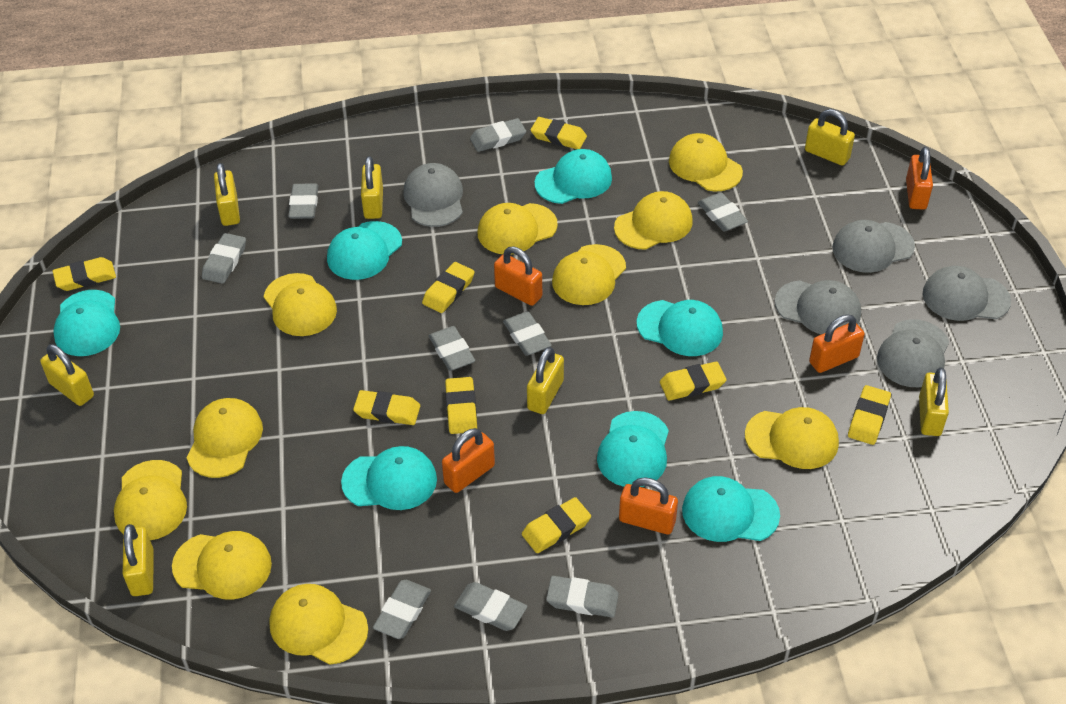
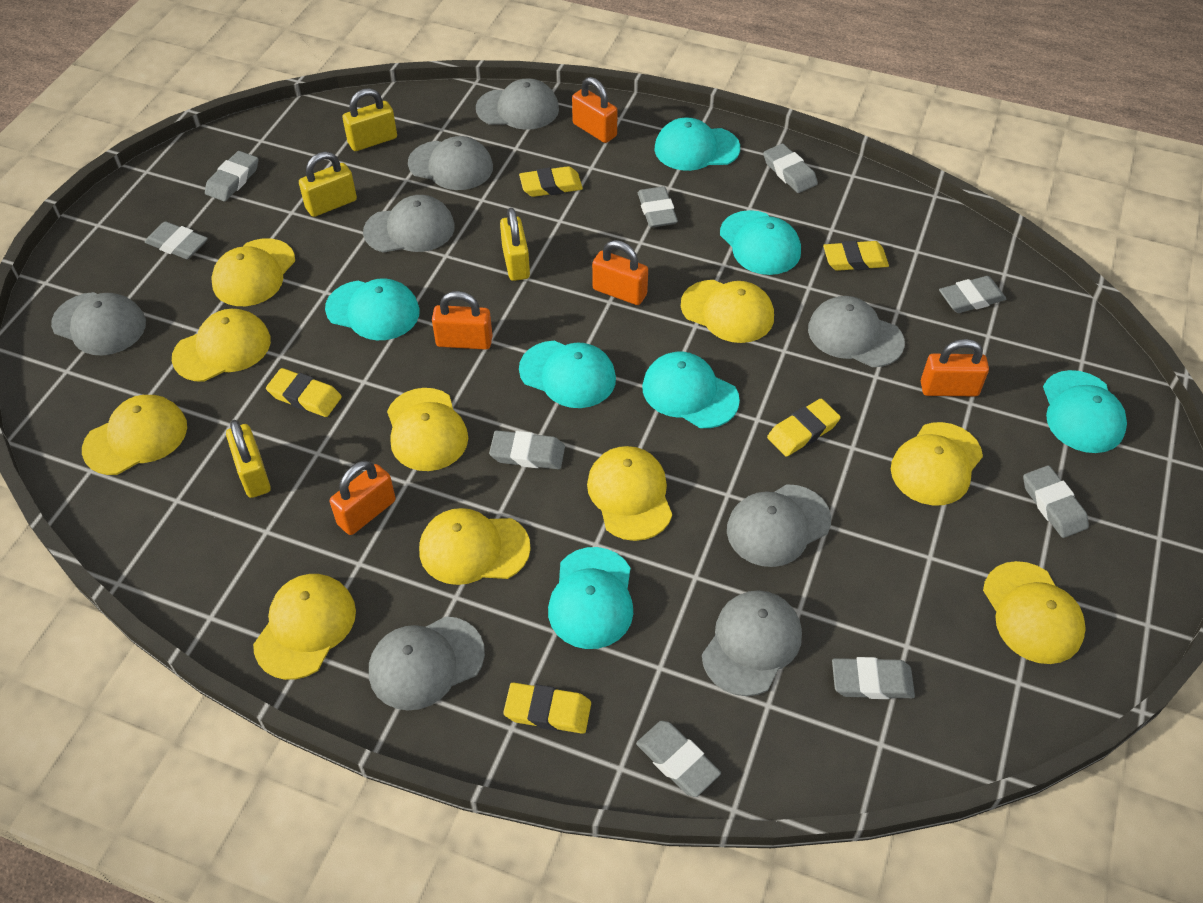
grey cap: 5 -> 8
yellow eraser: 8 -> 5
yellow padlock: 7 -> 4

